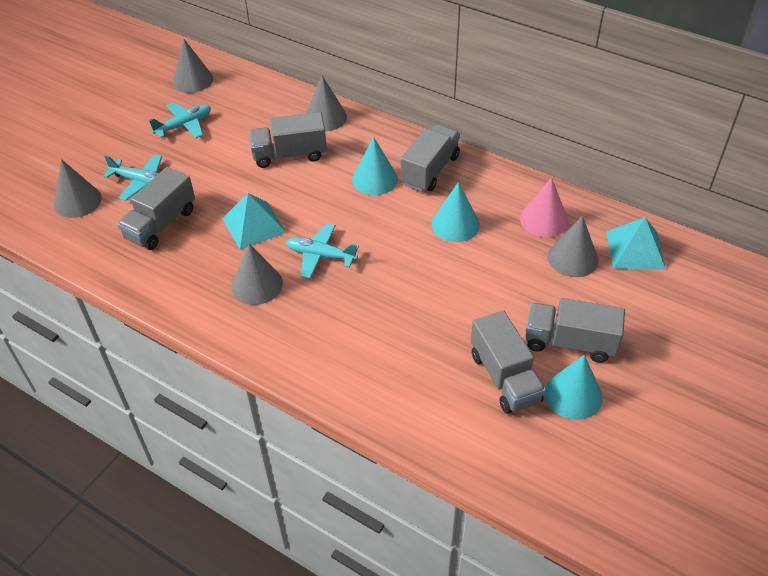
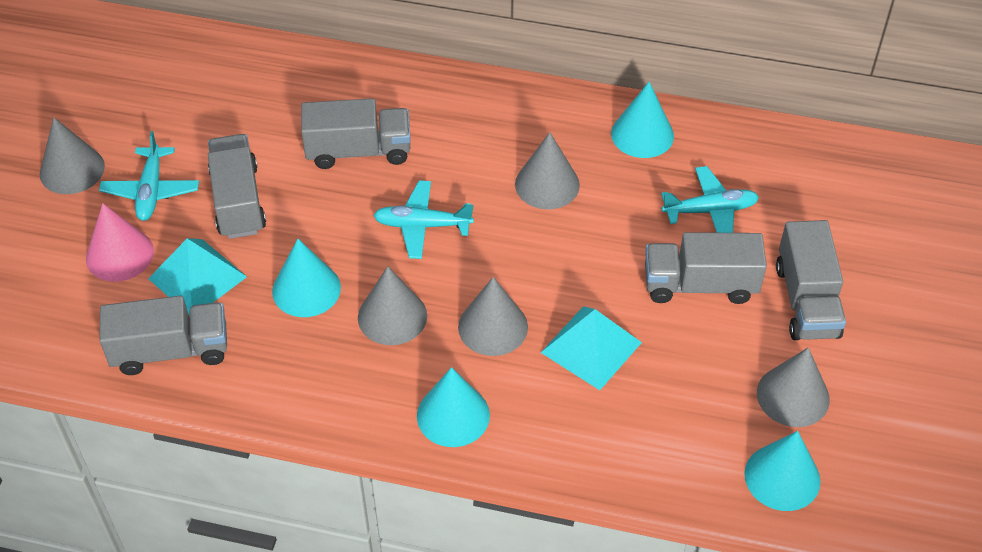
turquoise cone: 3 -> 4

